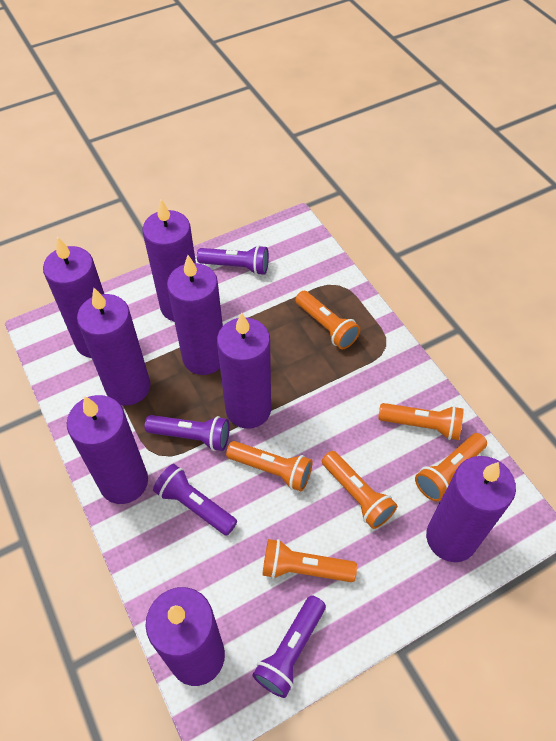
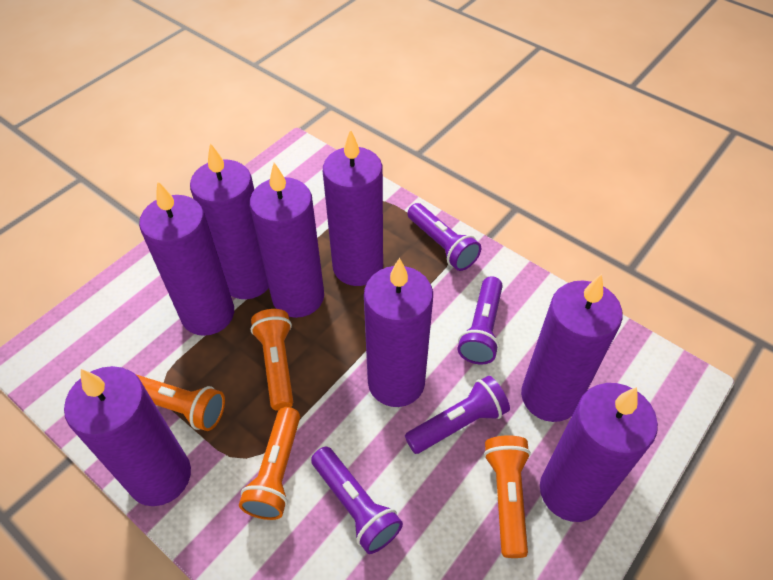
orange flashlight: 6 -> 4

